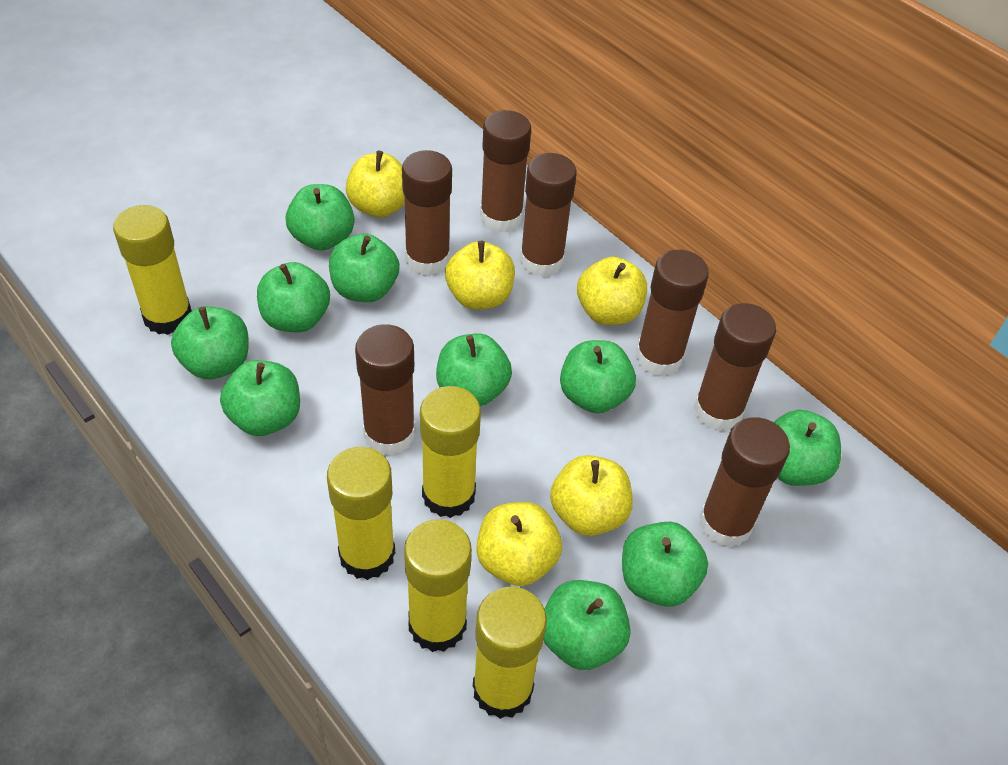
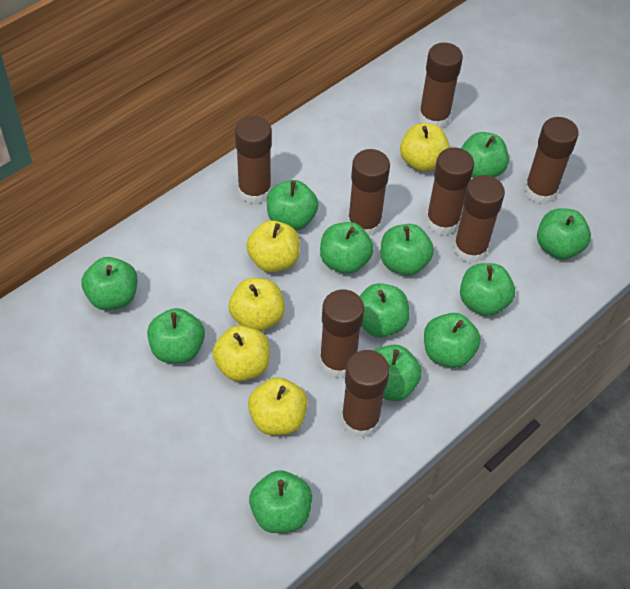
brown glue stick: 7 -> 8
green apple: 10 -> 12
yellow glue stick: 5 -> 0

